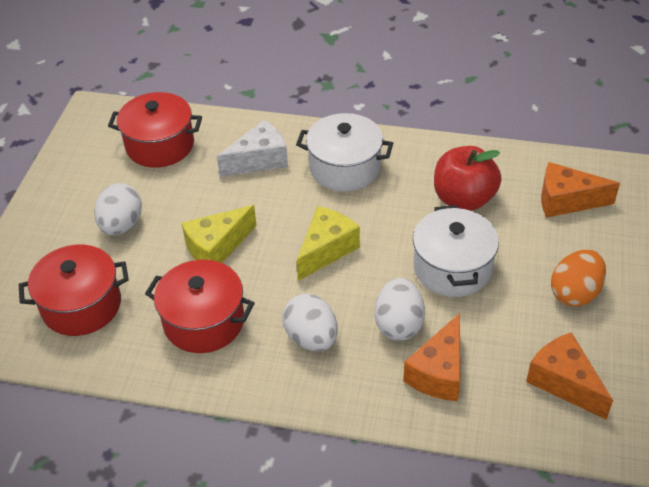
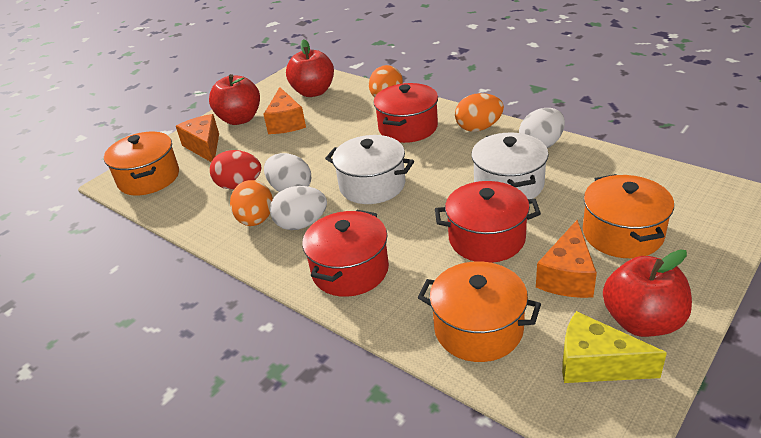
orange egg: 1 -> 3
orange pot: 0 -> 3
red apple: 1 -> 3
red egg: 0 -> 1
white cheese: 1 -> 0
yellow cheese: 2 -> 1

